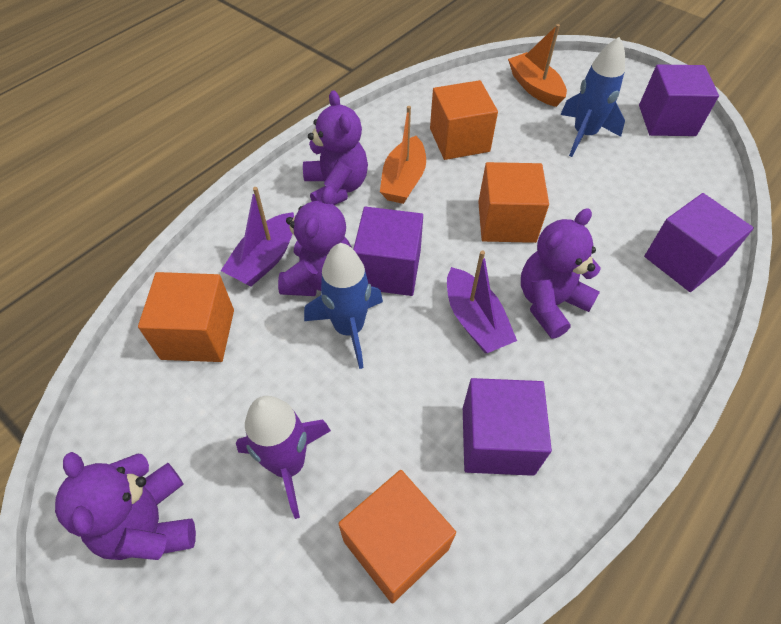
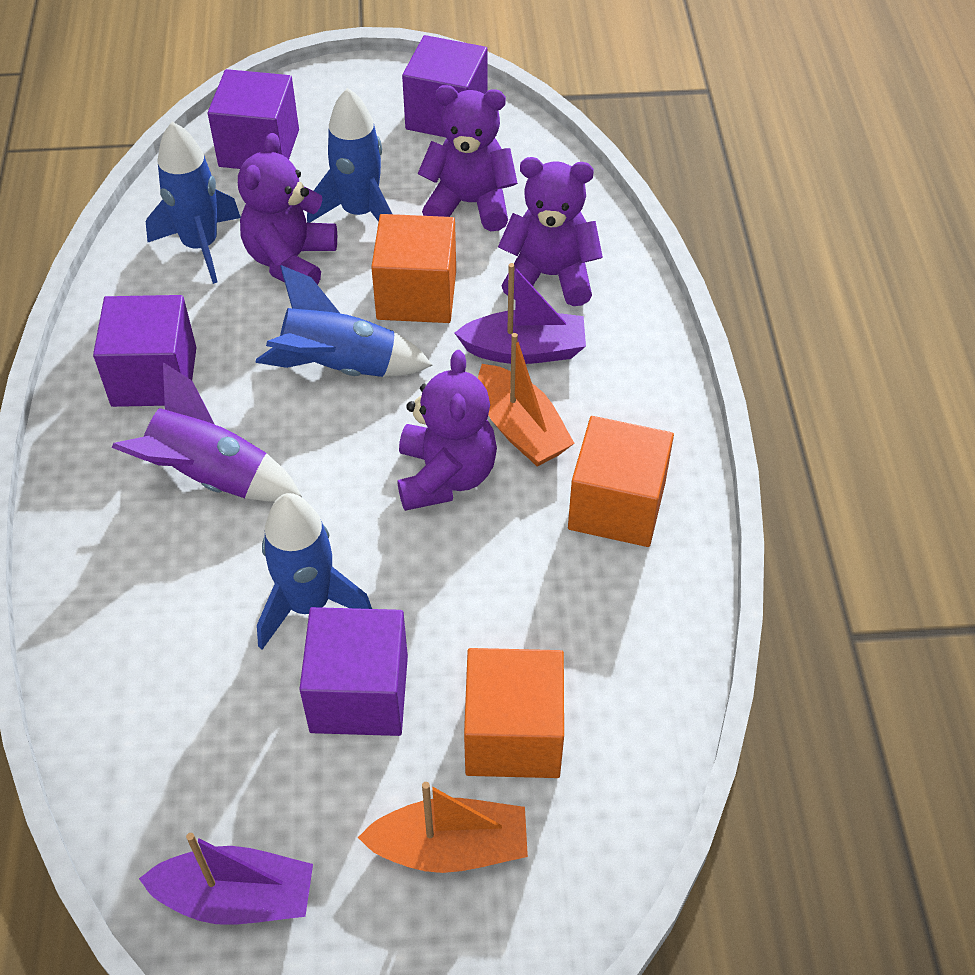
blue rocket: 2 -> 4
orange cube: 4 -> 3

